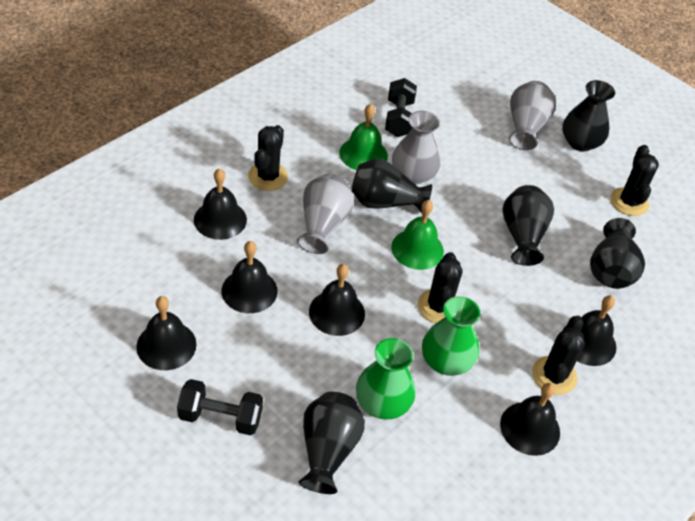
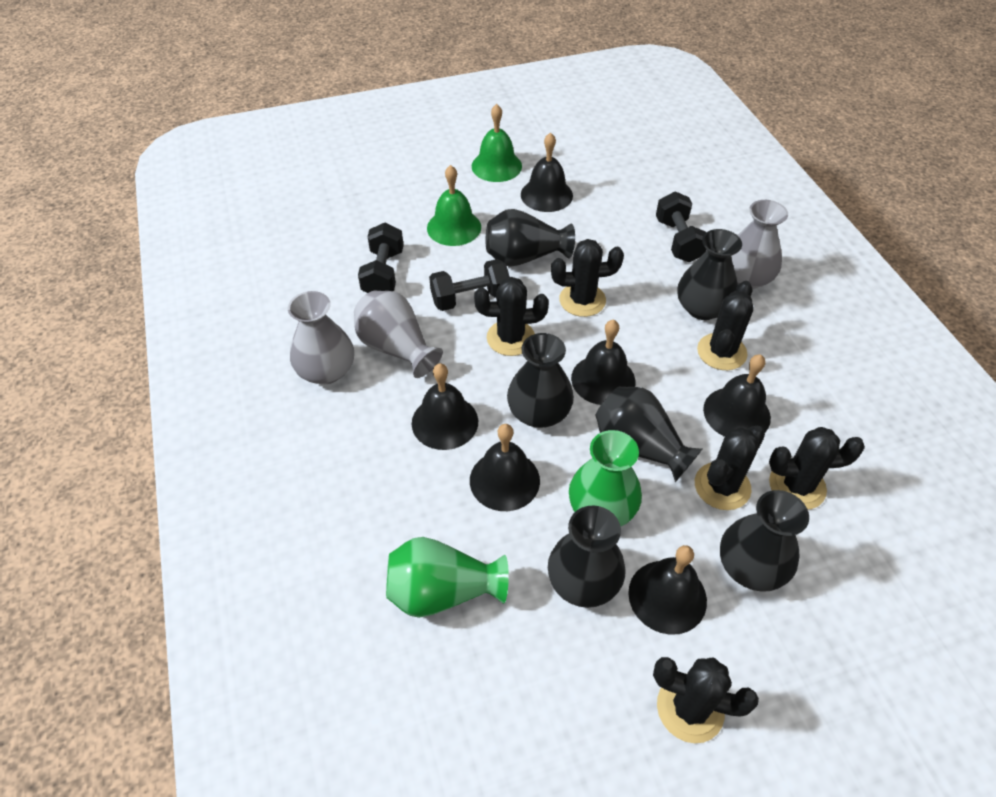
black cactus: 4 -> 6
black dumbbell: 2 -> 3
black vase: 5 -> 6

